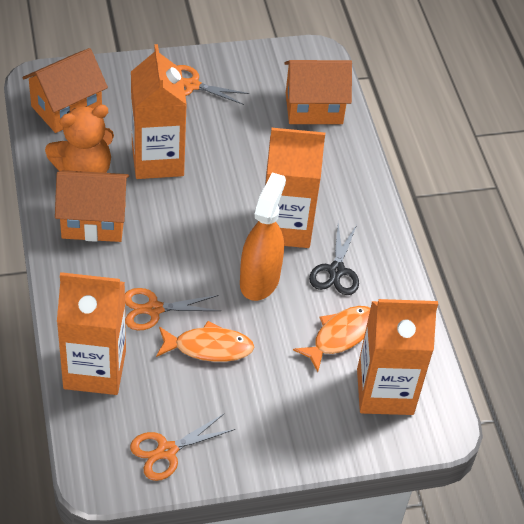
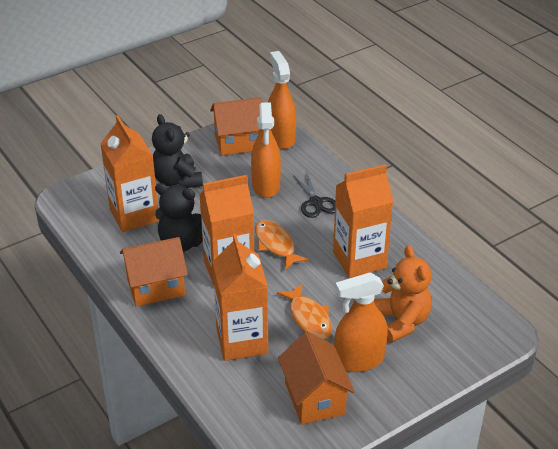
black teddy bear: 0 -> 2
orange scissors: 3 -> 0
orange spray bottle: 1 -> 3

